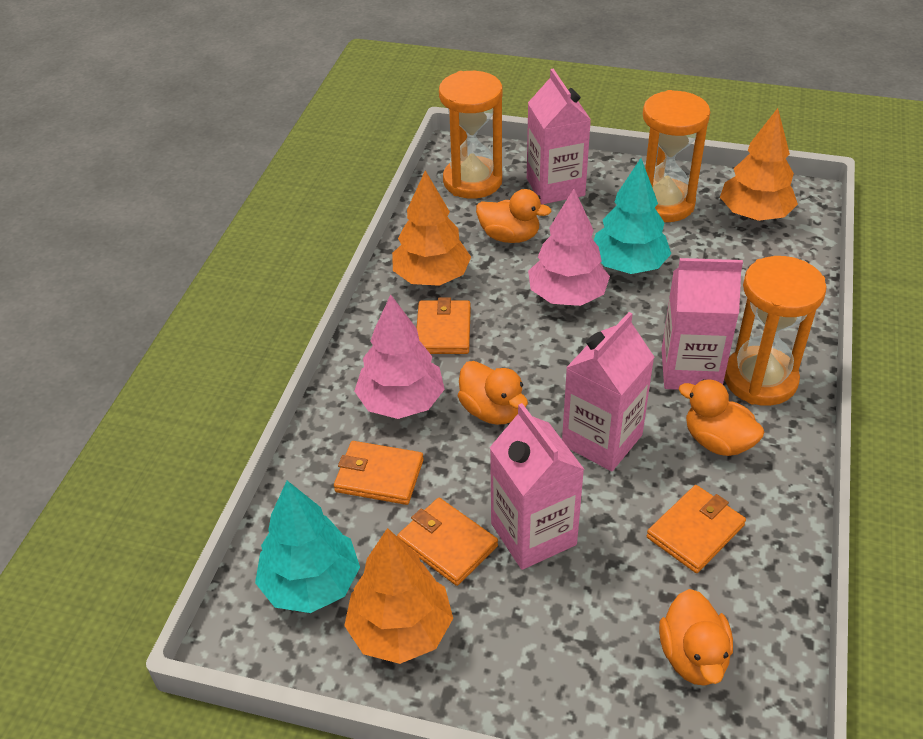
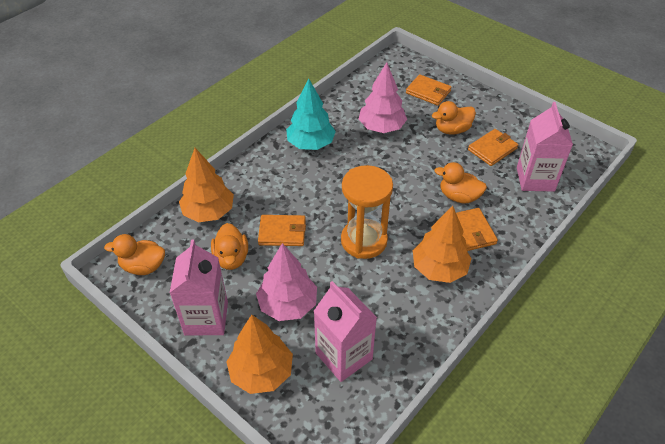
orange hourglass: 3 -> 1
pink carton: 4 -> 3
turquoise tree: 2 -> 1

